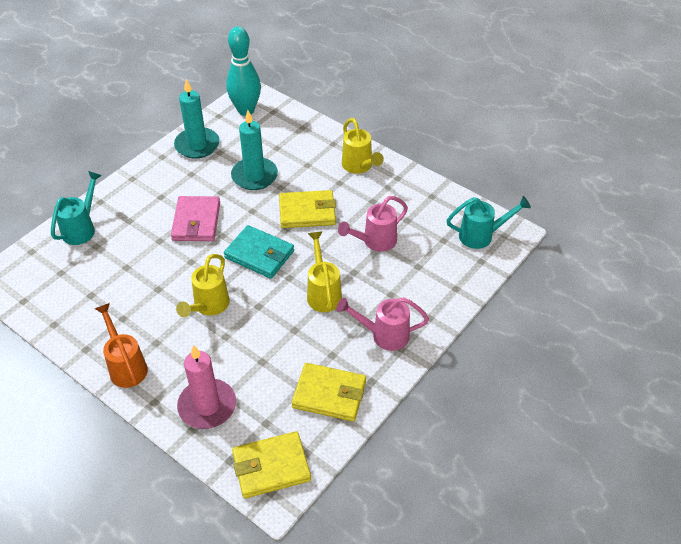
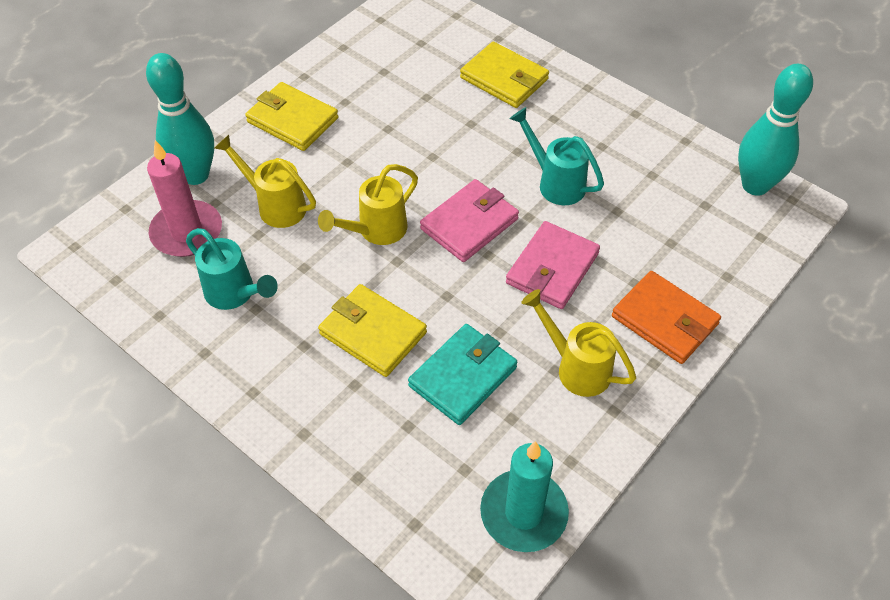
orange wallet: 0 -> 1
orange watering can: 1 -> 0
pink wallet: 1 -> 2
pink watering can: 2 -> 0
turquoise bowling pin: 1 -> 2
turquoise candle: 2 -> 1

